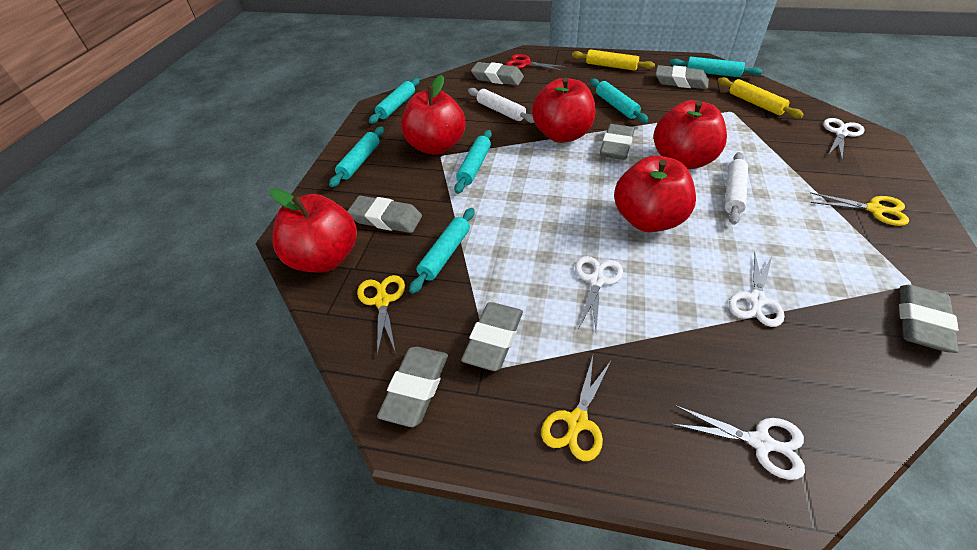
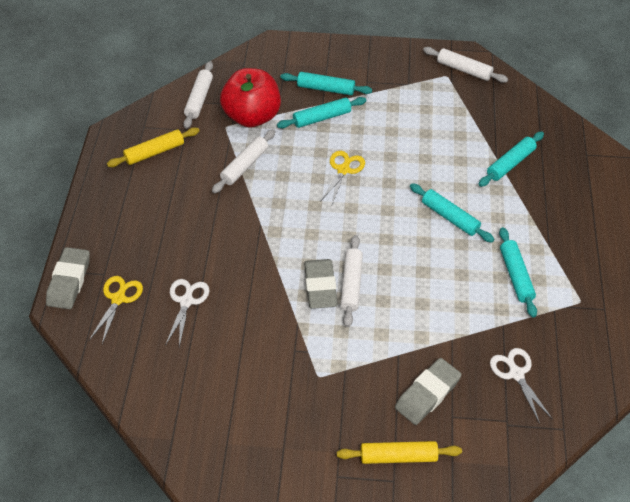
grey eraser: 7 -> 3
red apple: 5 -> 1
red scissors: 1 -> 0
turquoise rolling pin: 6 -> 5
white rolling pin: 2 -> 4
white scissors: 4 -> 2
yellow scissors: 3 -> 2

